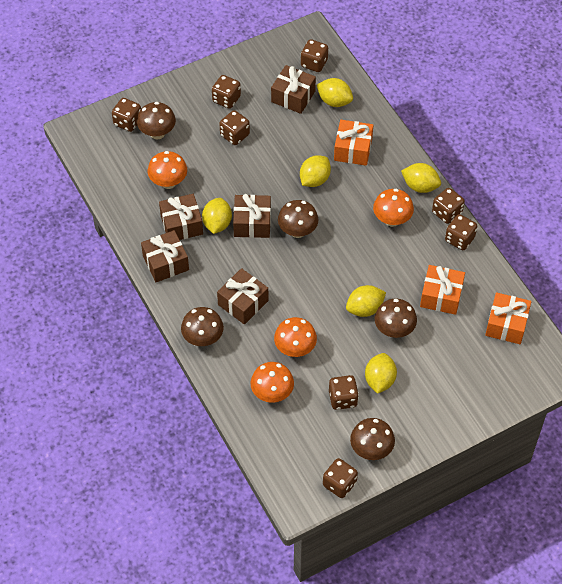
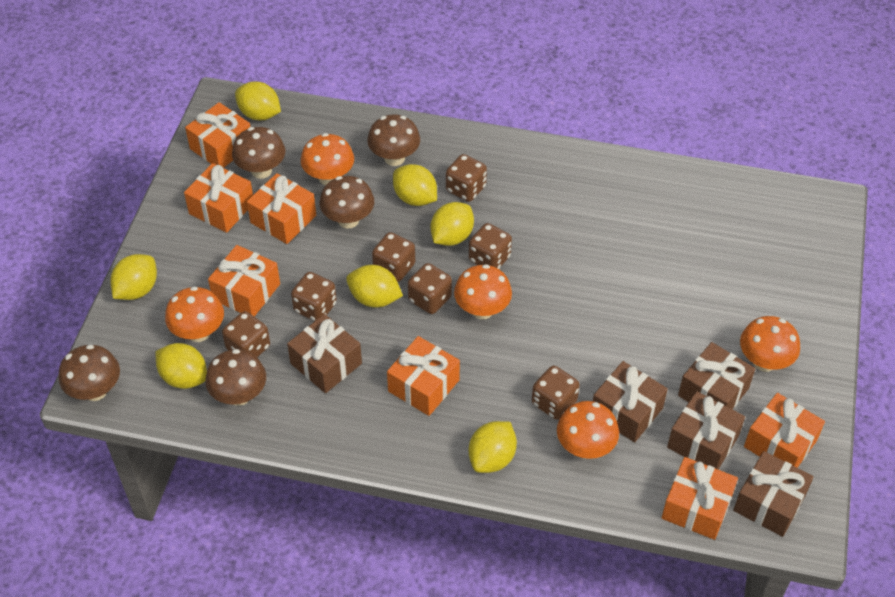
brown dice: 8 -> 7
orange gift: 3 -> 7
orange mushroom: 4 -> 5
yellow lemon: 6 -> 7

